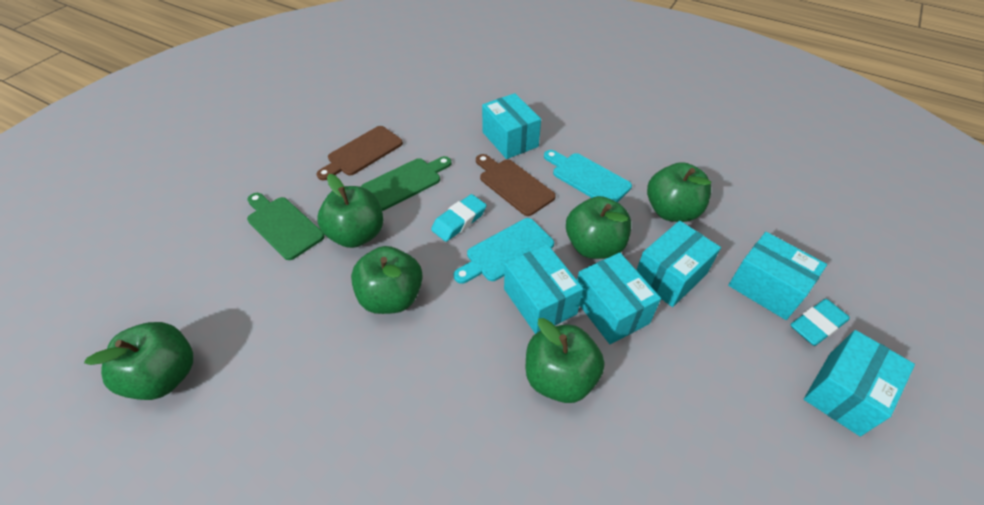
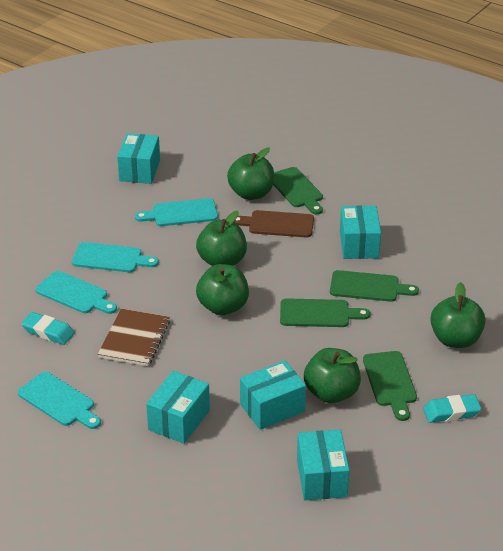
brown cutting board: 2 -> 1
brown notebook: 0 -> 1
green apple: 6 -> 5
green cutting board: 2 -> 4
turquoise box: 6 -> 5
turquoise cutting board: 2 -> 4

